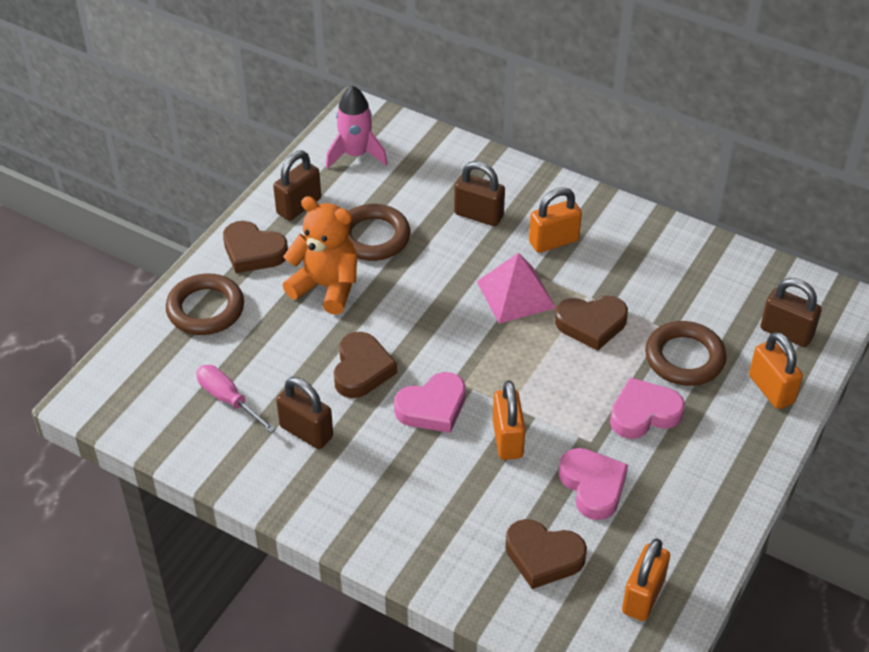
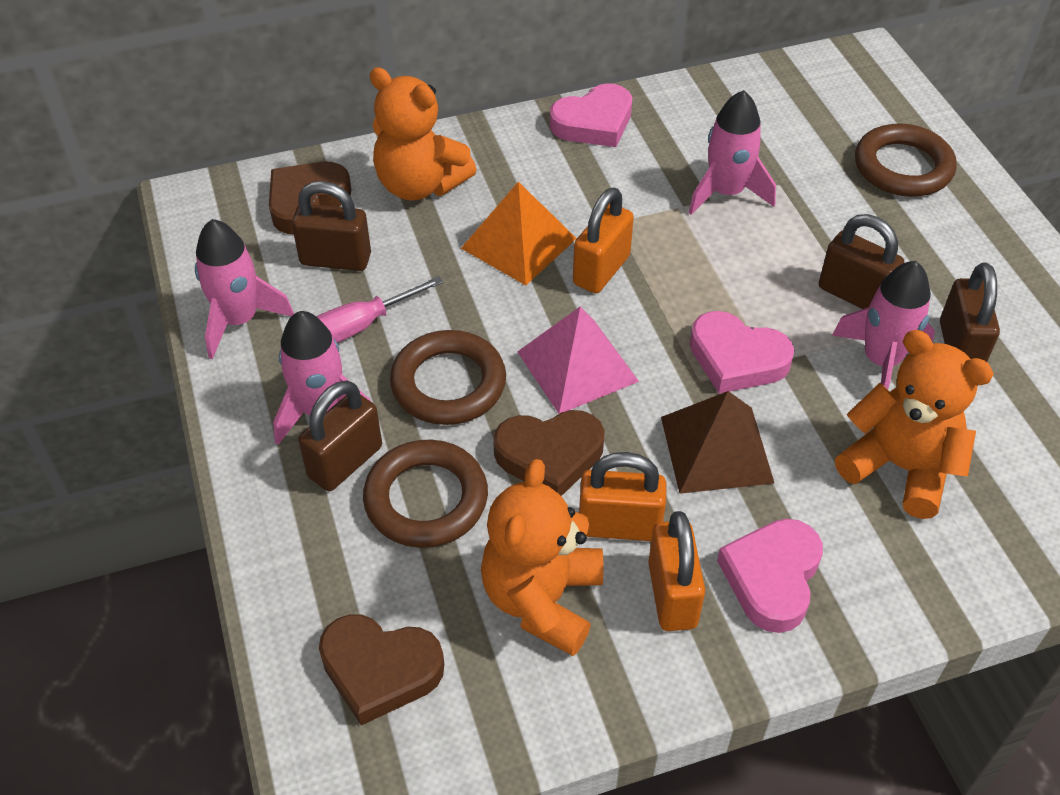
brown heart: 4 -> 3
brown pyramid: 0 -> 1
orange padlock: 4 -> 3
orange pyramid: 0 -> 1
orange teddy bear: 1 -> 3
pink rocket: 1 -> 4

